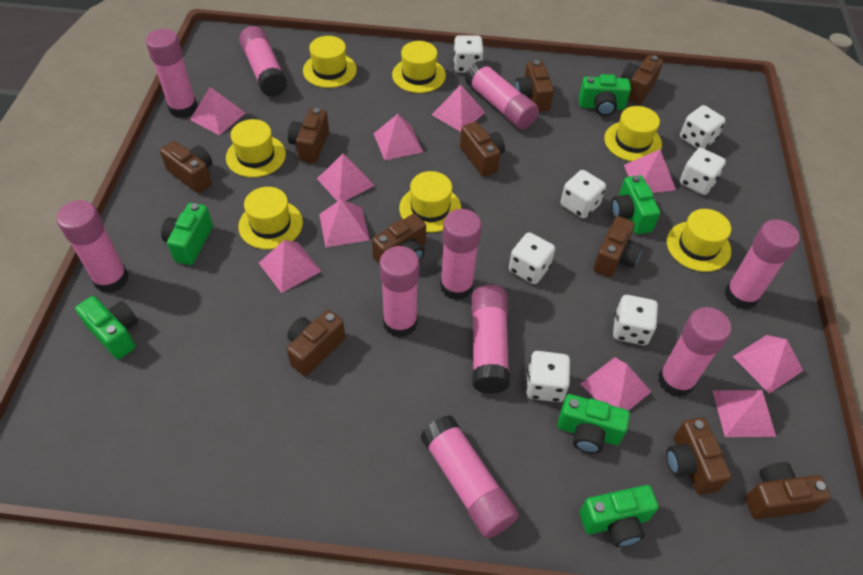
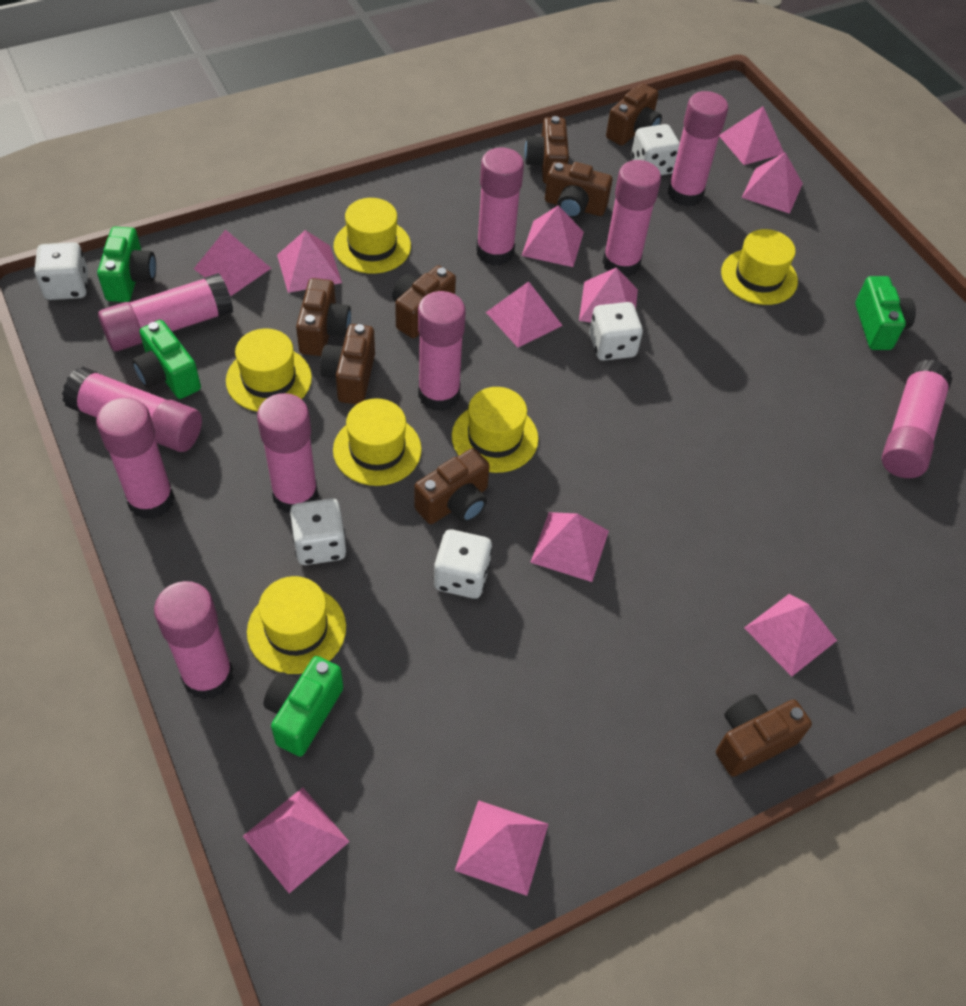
brown camera: 10 -> 8
green camera: 6 -> 4
pink pyramid: 10 -> 11
white dice: 7 -> 5
yellow hat: 7 -> 6

